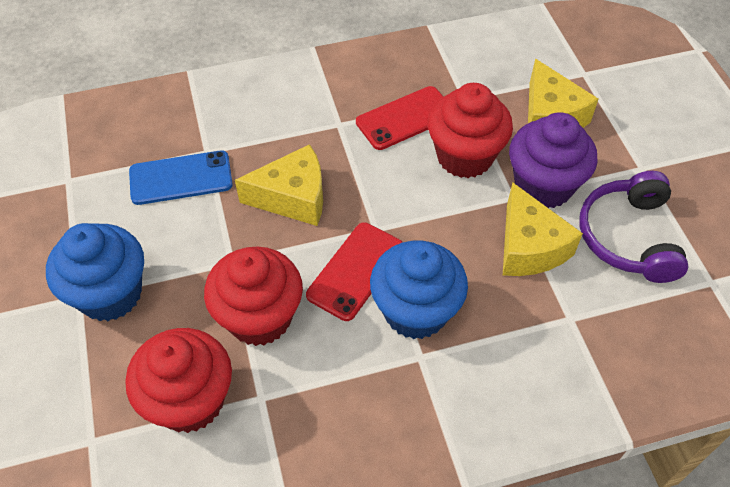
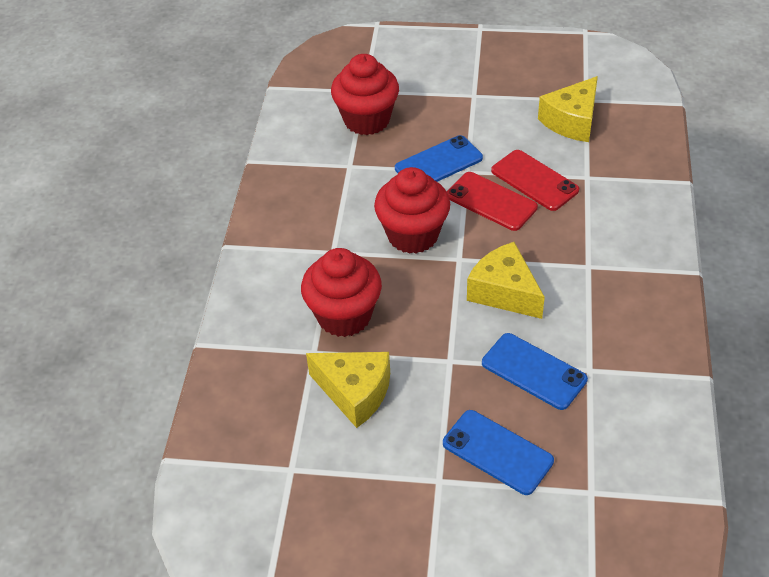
blue cupcake: 2 -> 0
blue phone: 1 -> 3
purple cupcake: 1 -> 0
purple headphones: 1 -> 0

